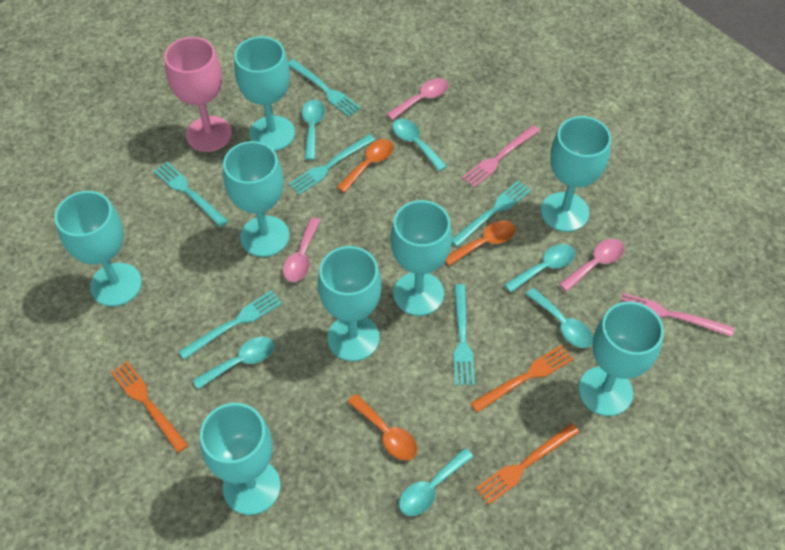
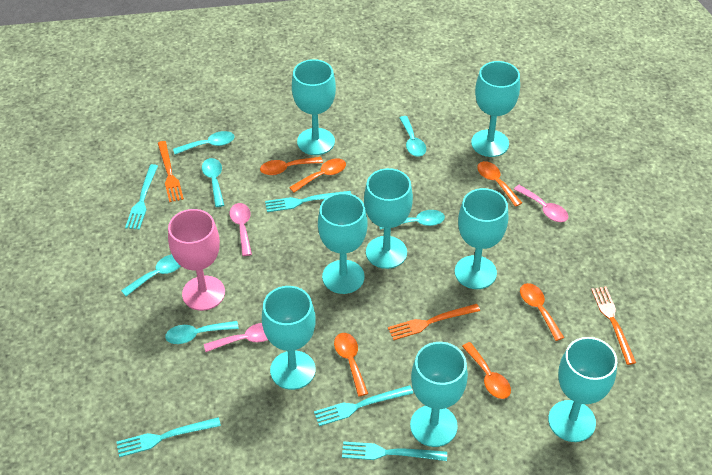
orange spoon: 3 -> 6
pink fork: 2 -> 0
turquoise fork: 6 -> 5

